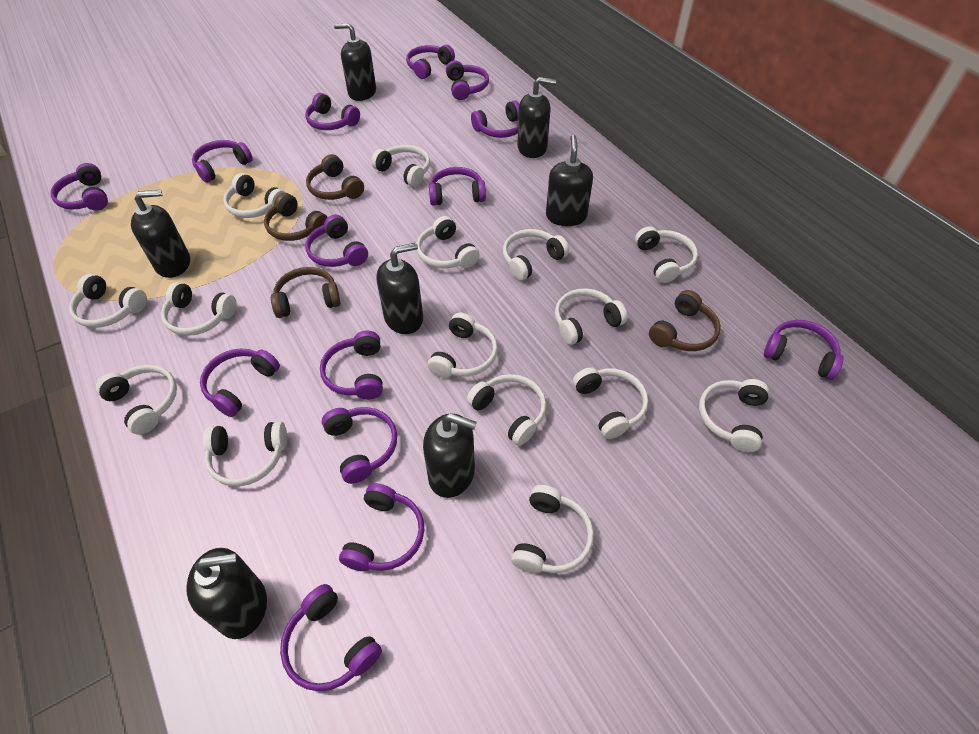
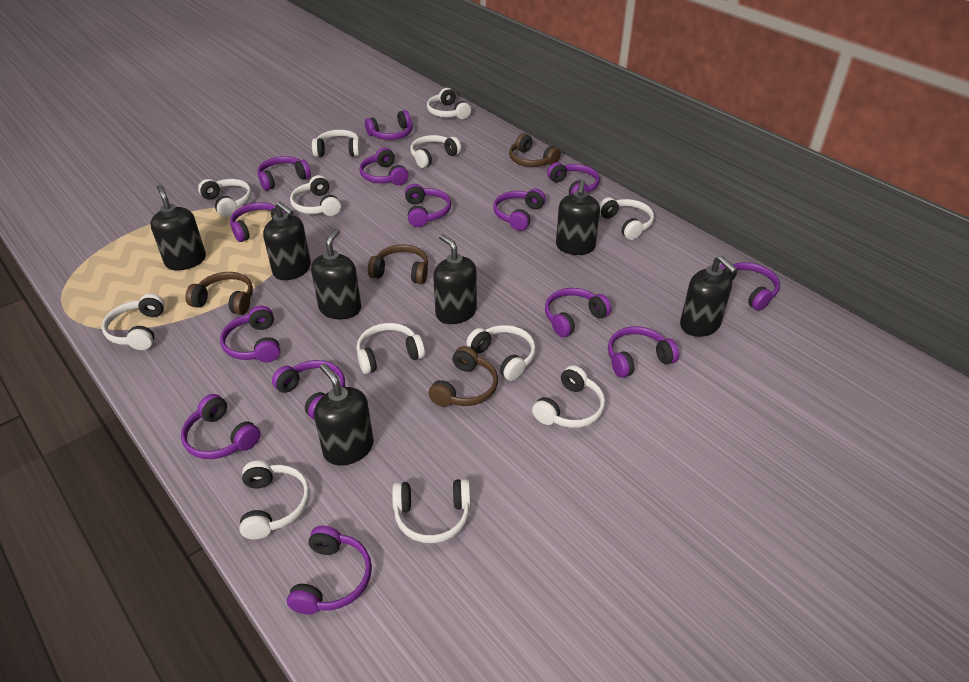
white headphones: 15 -> 12

